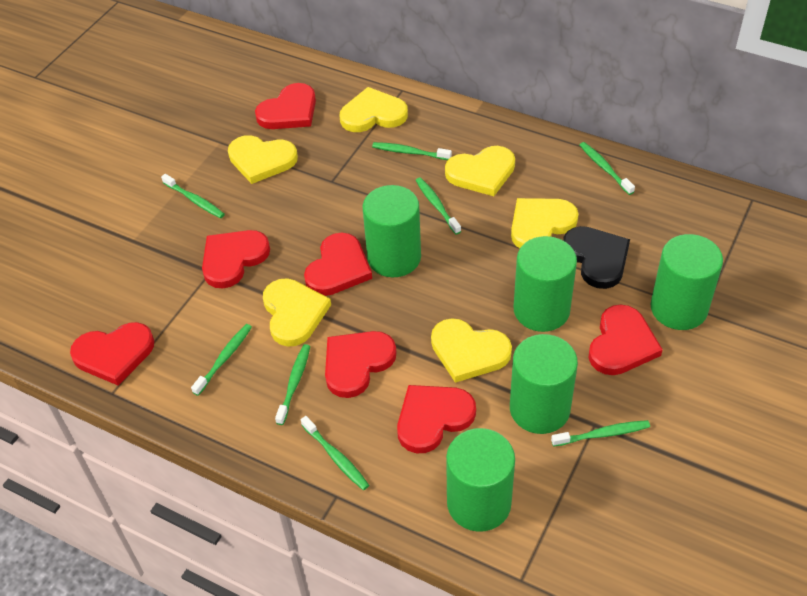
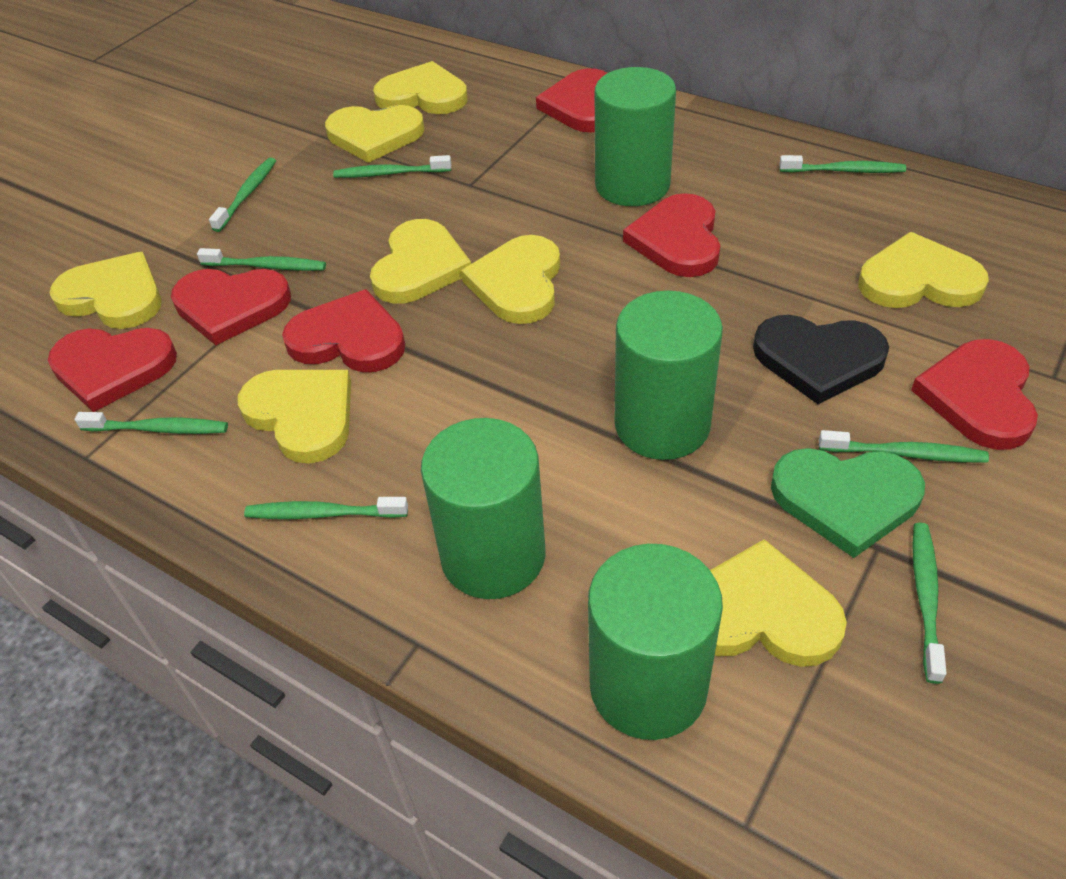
green cylinder: 5 -> 4
green heart: 0 -> 1
red heart: 7 -> 6
yellow heart: 6 -> 8

